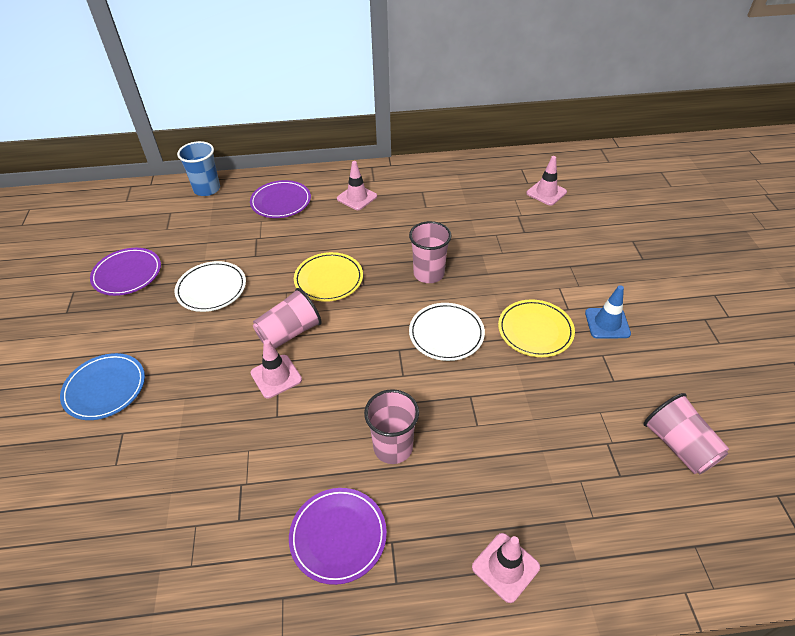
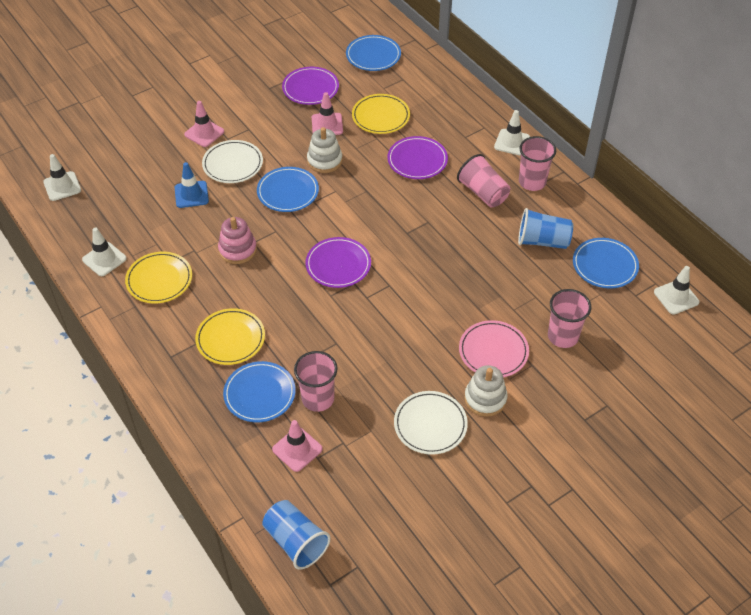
blue cup: 1 -> 2
blue plate: 1 -> 4
pink plate: 0 -> 1
pink stacking toy: 0 -> 1
pink traffic cone: 4 -> 3
white stacking toy: 0 -> 2
white traffic cone: 0 -> 4
yellow plate: 2 -> 3

